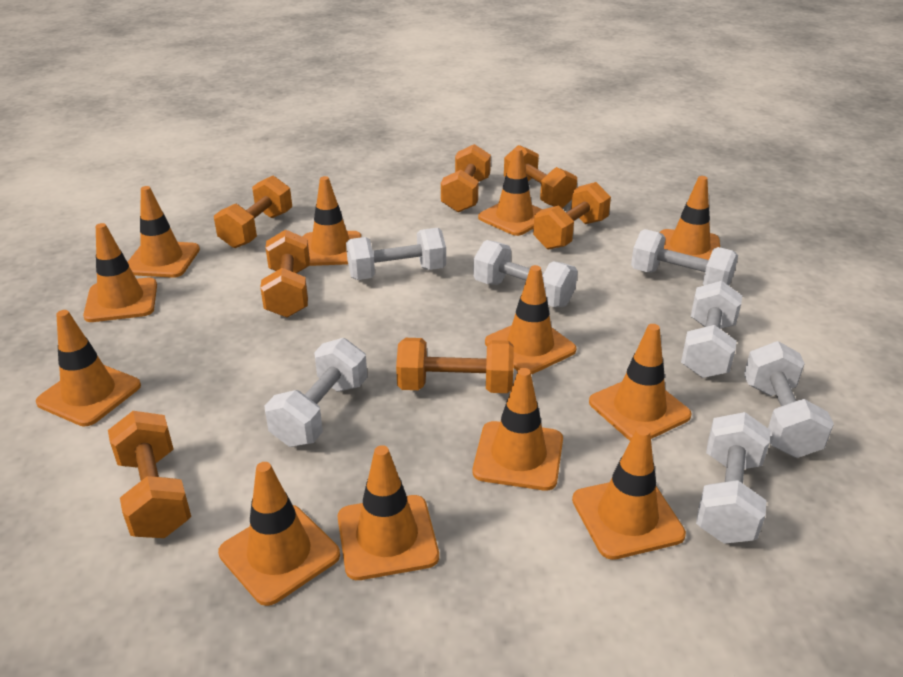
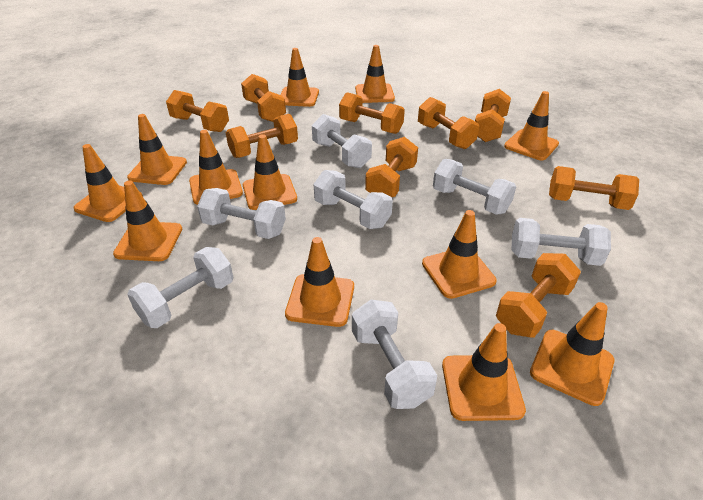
orange dumbbell: 7 -> 9

